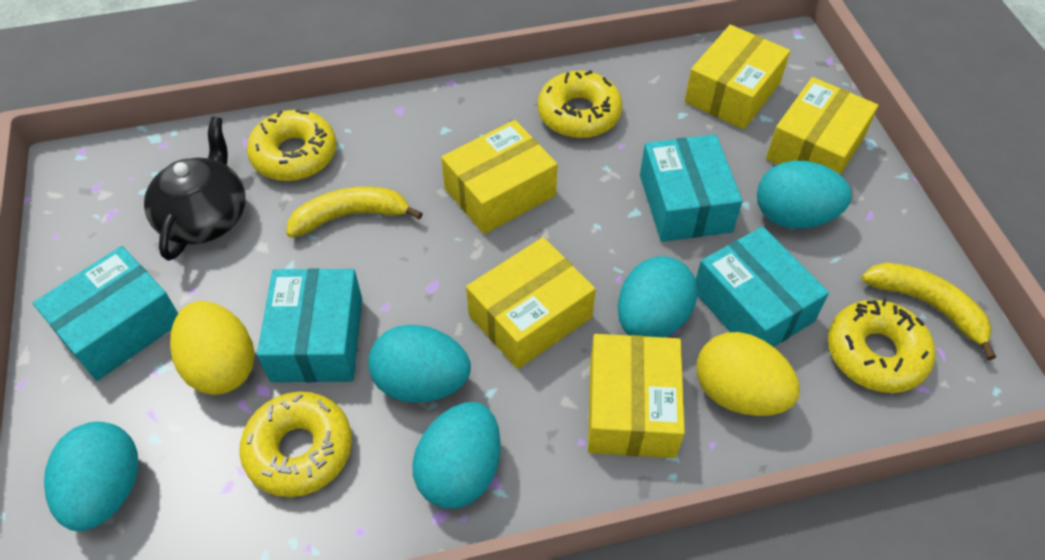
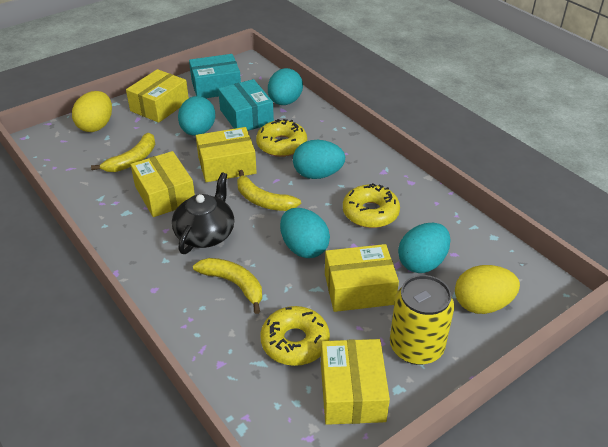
turquoise box: 4 -> 2
yellow banana: 2 -> 3
yellow can: 0 -> 1
yellow donut: 4 -> 3

